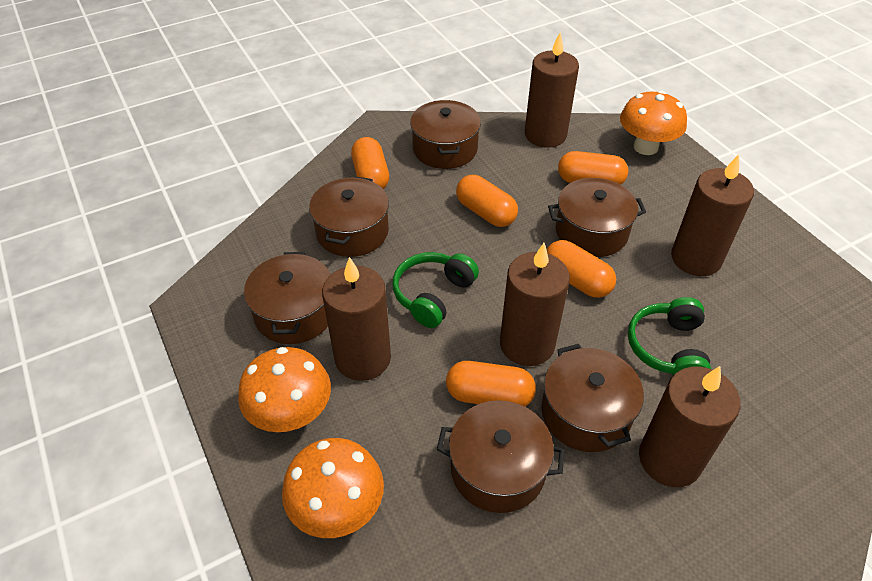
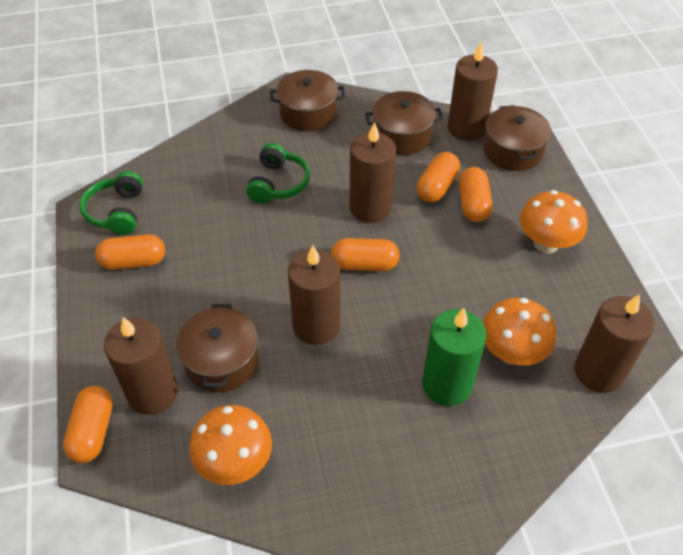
brown pot: 6 -> 4
green candle: 0 -> 1

